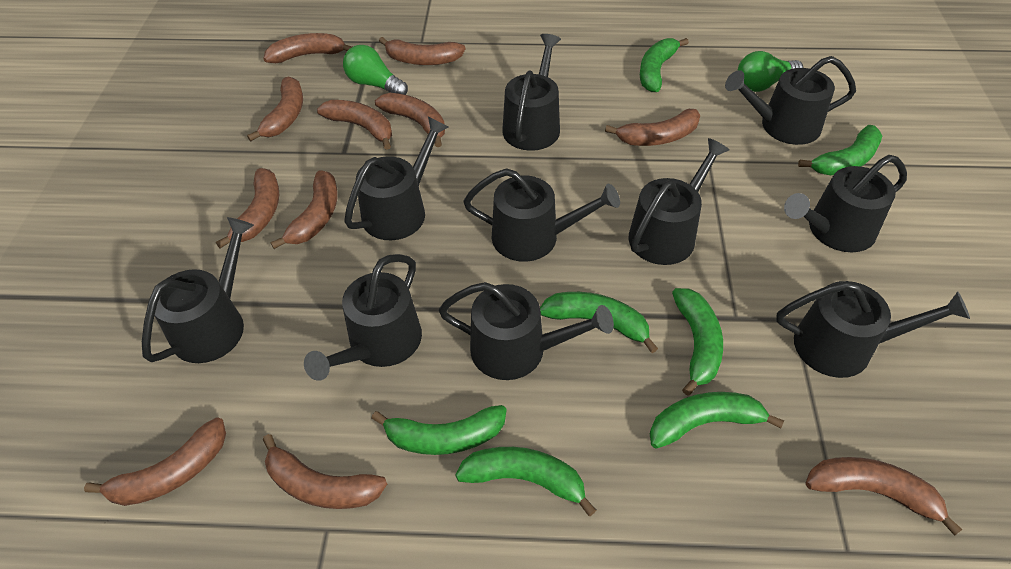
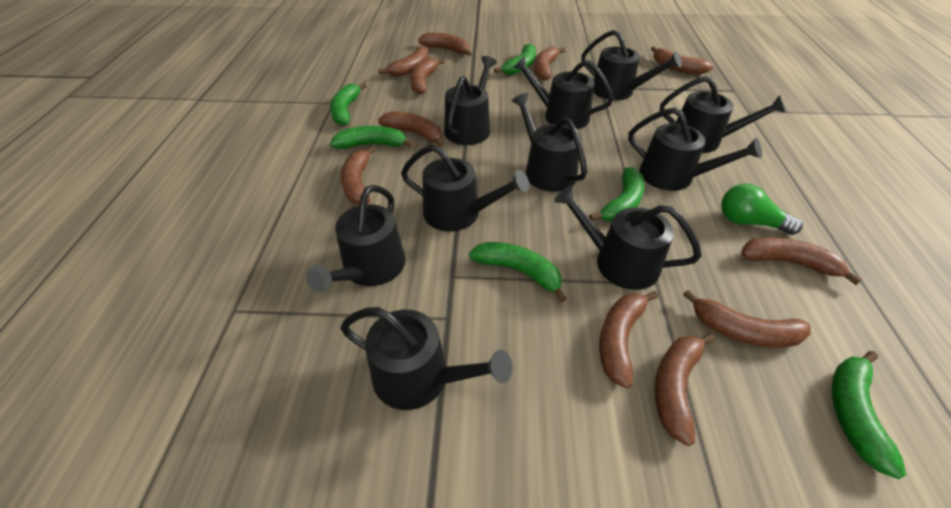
green banana: 7 -> 6
green light bulb: 2 -> 1

